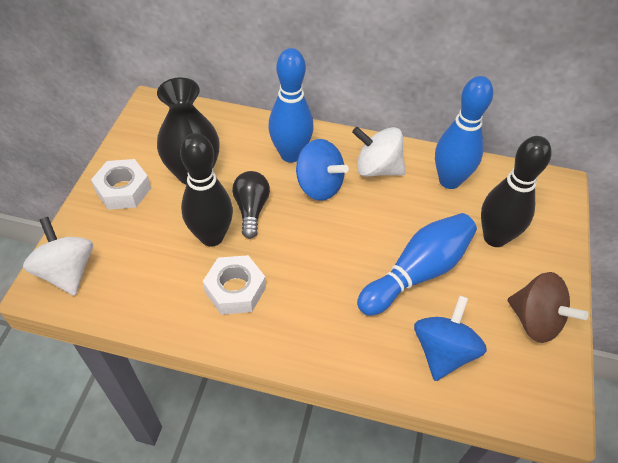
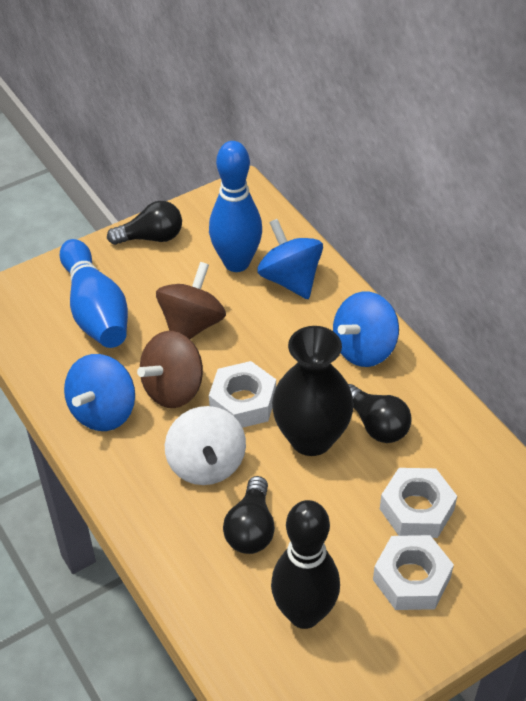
black bowling pin: 2 -> 1
black light bulb: 1 -> 3
blue bowling pin: 3 -> 2
blue spinning top: 2 -> 3
brown spinning top: 1 -> 2
white nut: 2 -> 3
white spinning top: 2 -> 1

